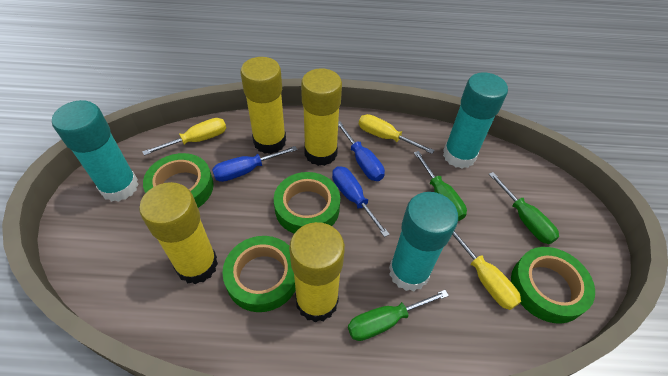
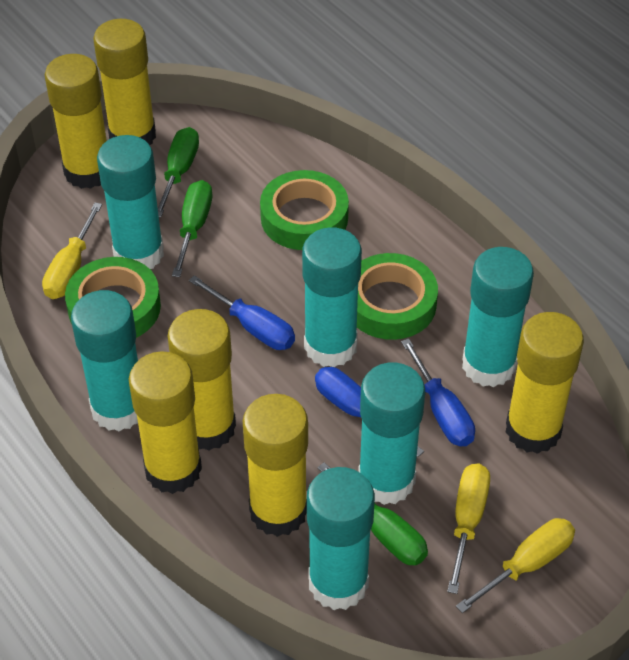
green tape: 4 -> 3
turquoise glue stick: 3 -> 6
yellow glue stick: 4 -> 6

